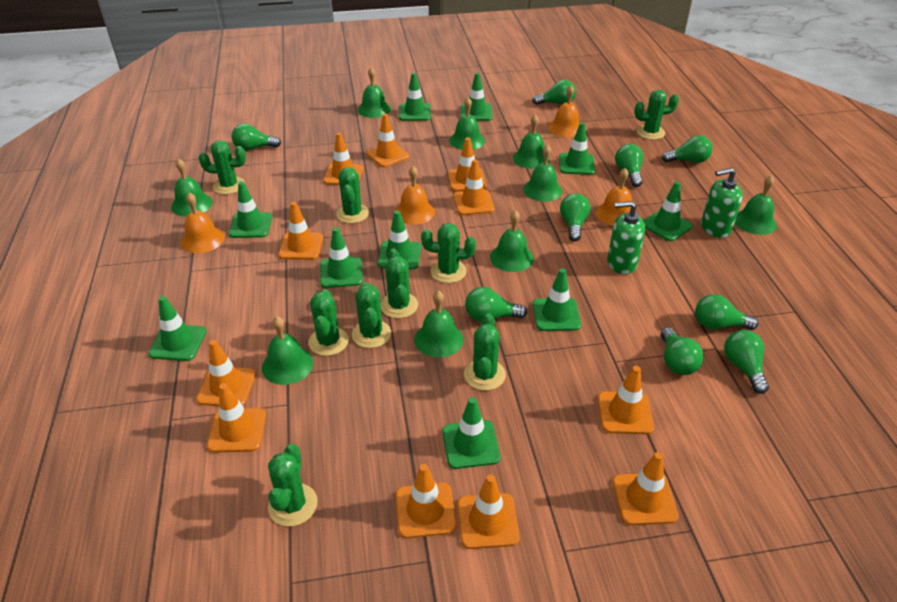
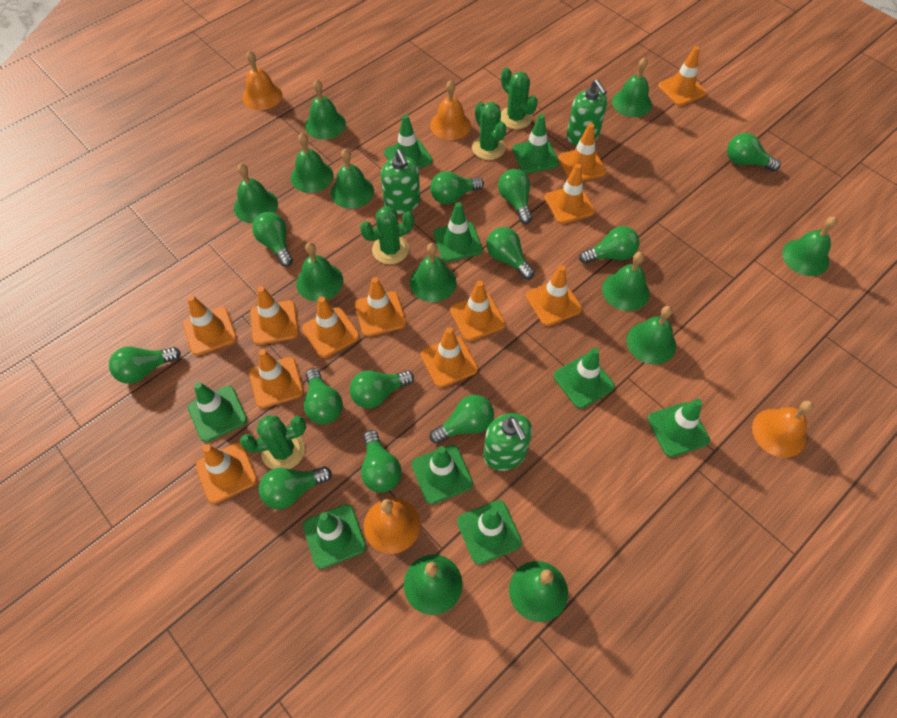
green bell: 9 -> 12
green cactus: 9 -> 4
green light bulb: 9 -> 12
green soap dispenser: 2 -> 3
green traffic cone: 10 -> 9
orange traffic cone: 11 -> 12

